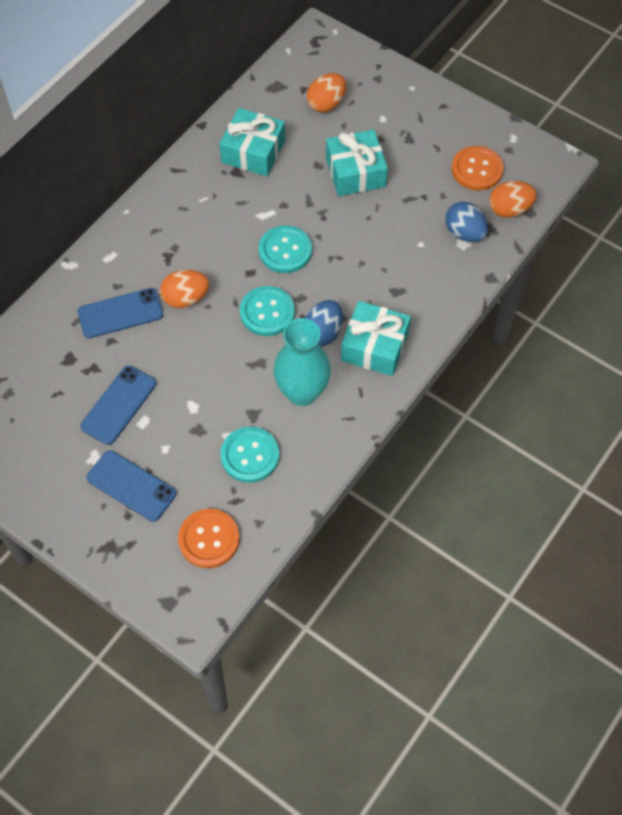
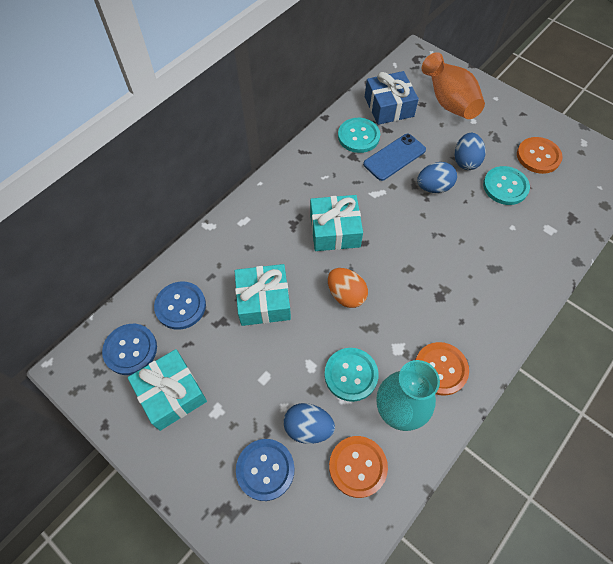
blue button: 0 -> 3
blue egg: 2 -> 3
blue gift: 0 -> 1
blue phone: 3 -> 1
orange button: 2 -> 3
orange egg: 3 -> 1
orange vase: 0 -> 1

